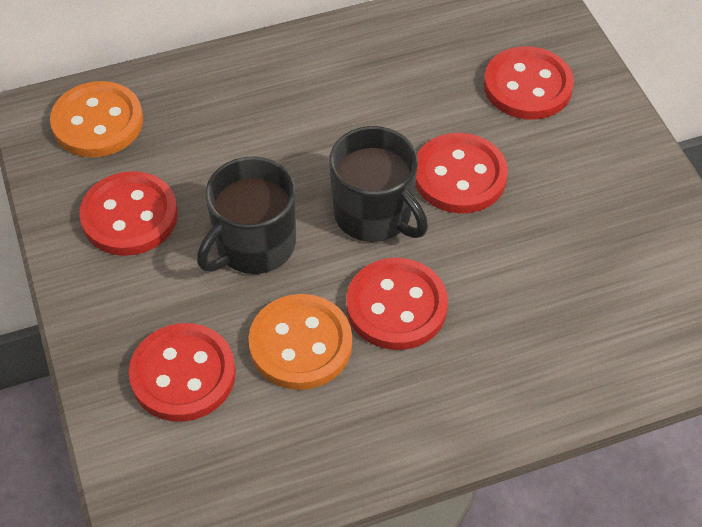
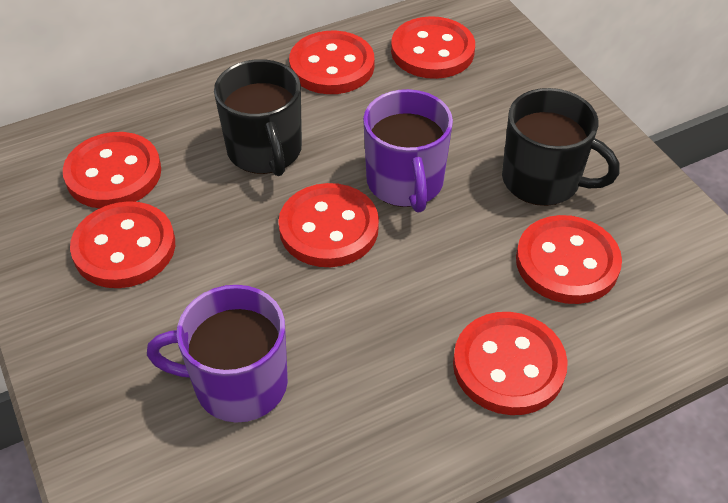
orange button: 2 -> 0
purple mug: 0 -> 2
red button: 5 -> 7

